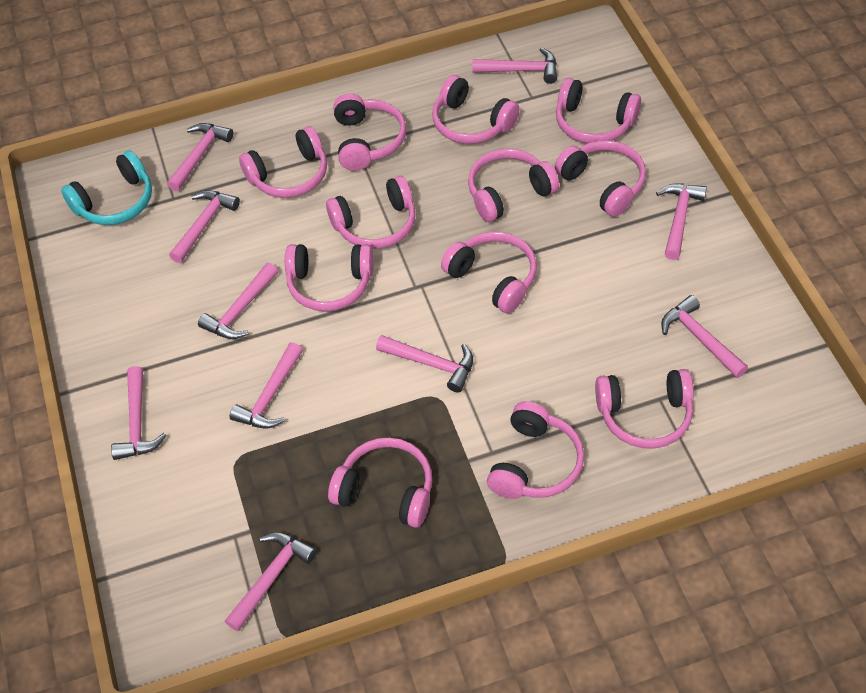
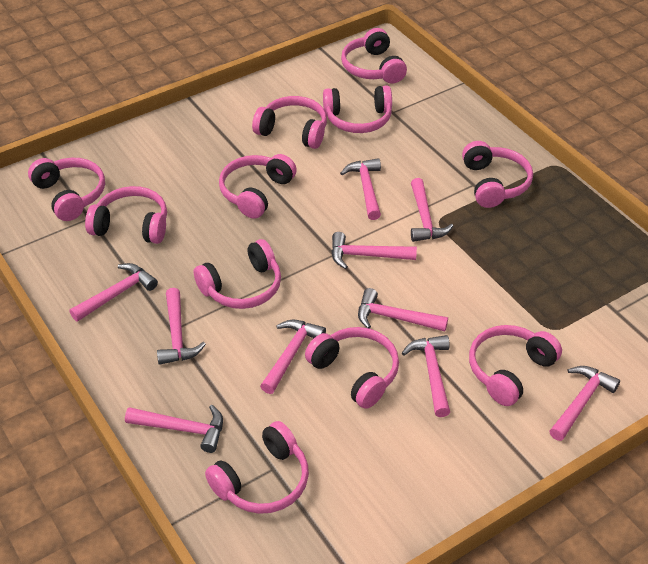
pink headphones: 12 -> 11
turquoise headphones: 1 -> 0

